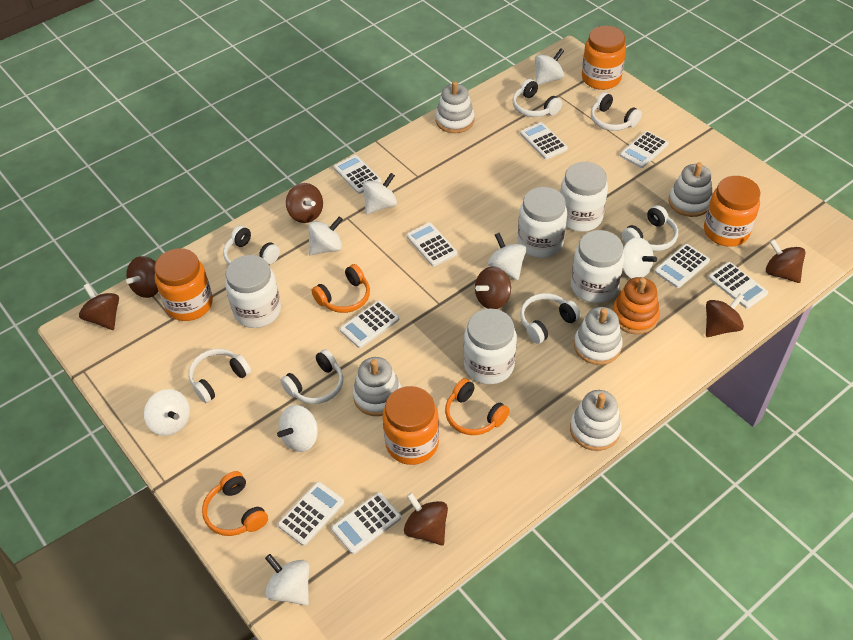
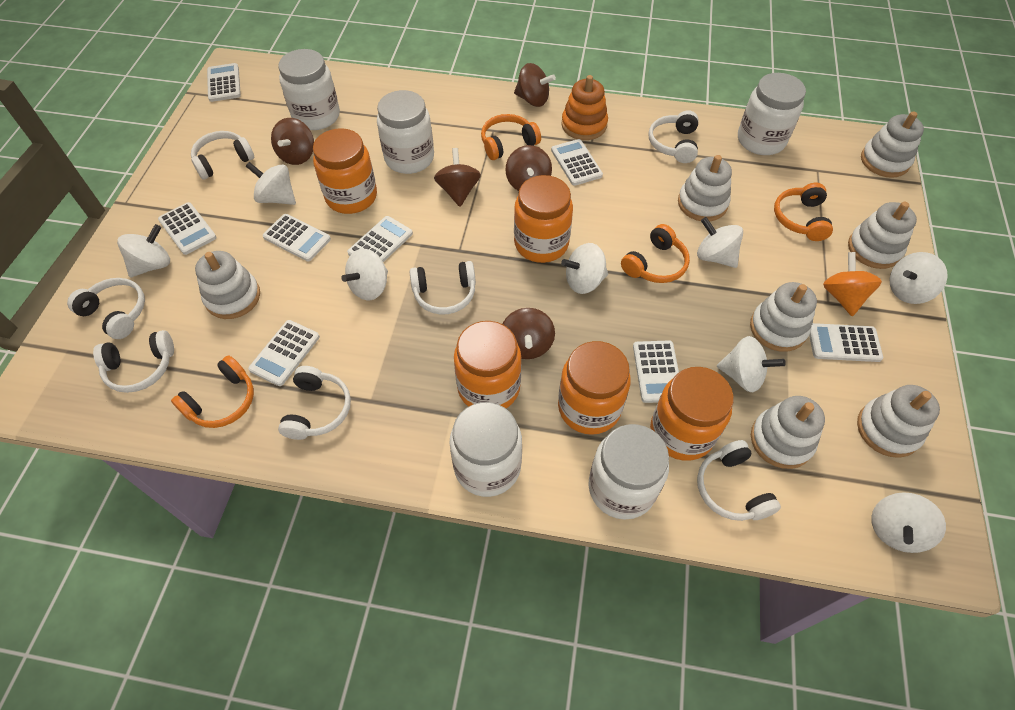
brown spinning top: 7 -> 5
orange headphones: 3 -> 4
orange jar: 4 -> 5
orange spinning top: 0 -> 1
white calculator: 9 -> 8
white stacking toy: 5 -> 7

